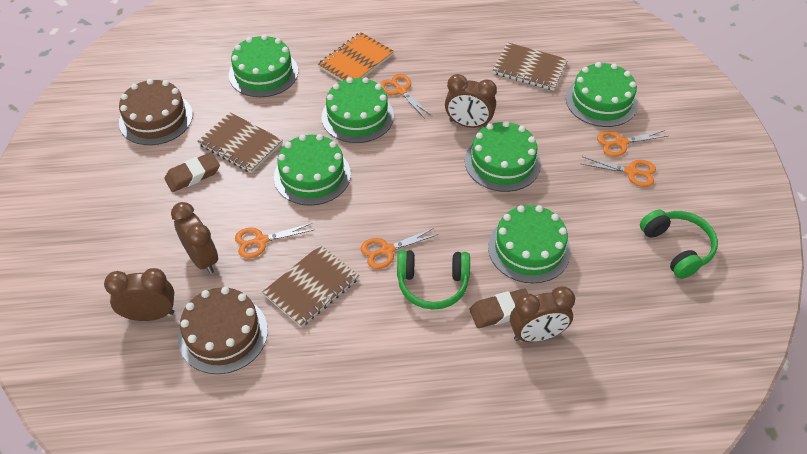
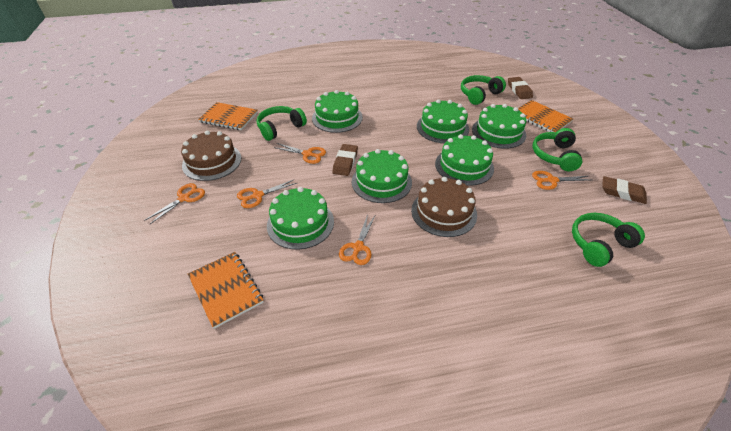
brown clock: 4 -> 0
brown eraser: 2 -> 3
brown notebook: 3 -> 0
green headphones: 2 -> 4
orange notebook: 1 -> 3

